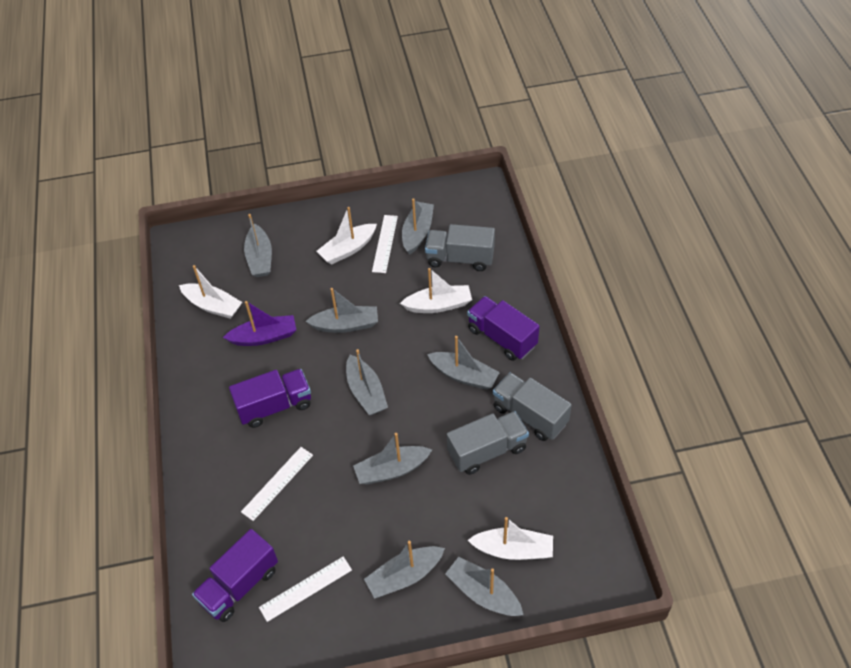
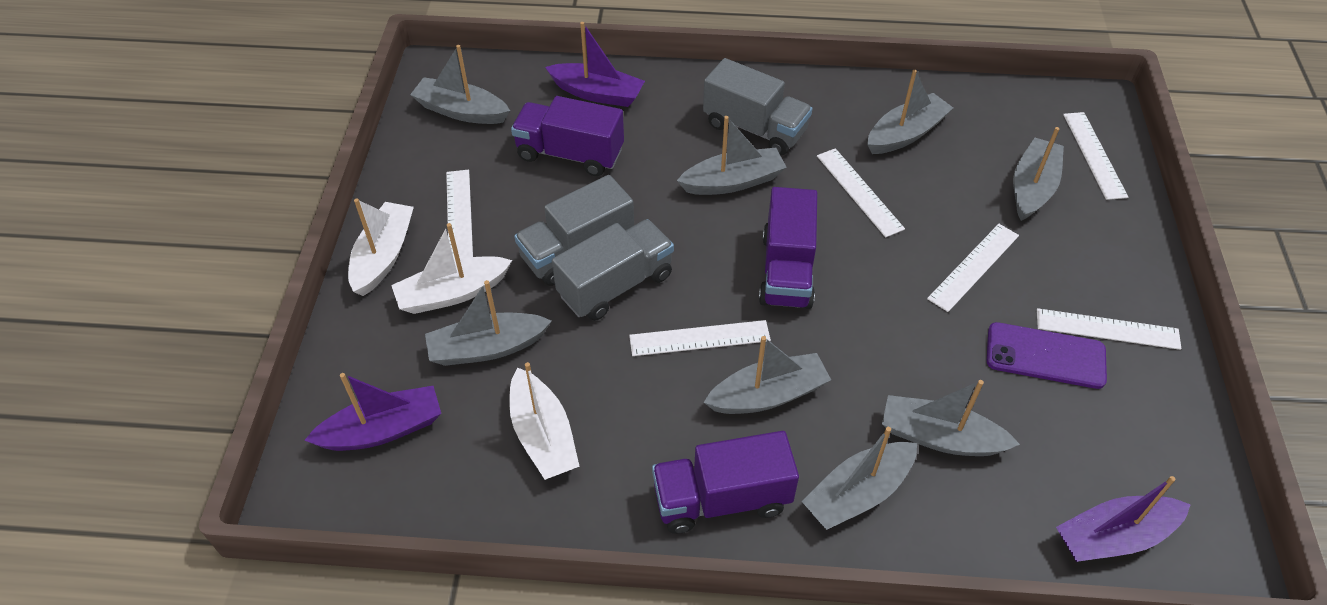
purple boat: 1 -> 3
purple phone: 0 -> 1
white boat: 4 -> 3
white ruler: 3 -> 6

